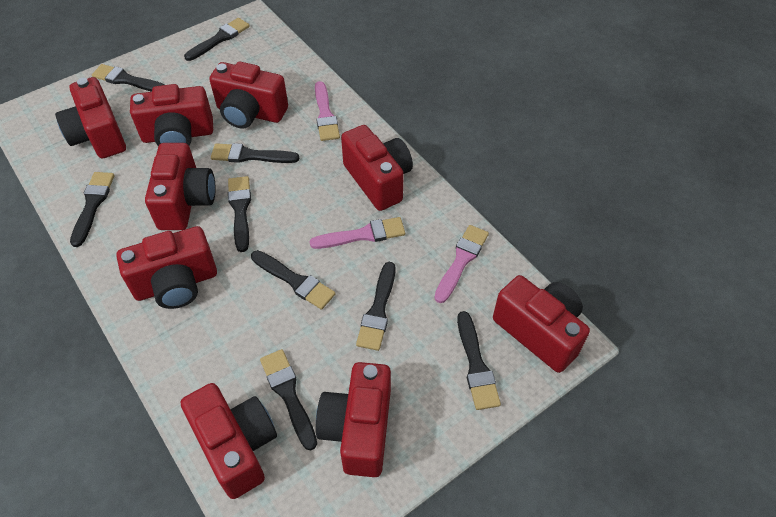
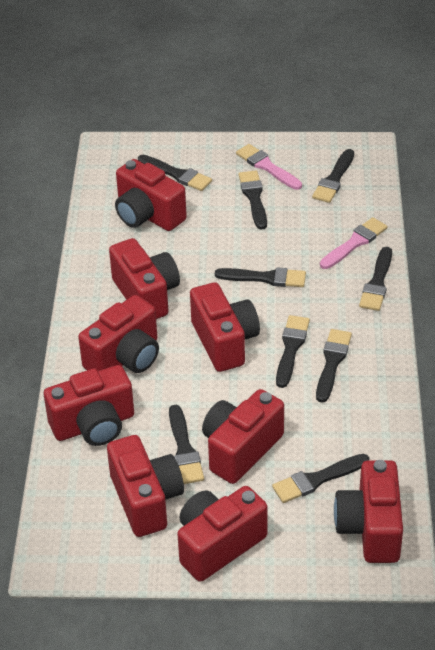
pink brush: 3 -> 2

